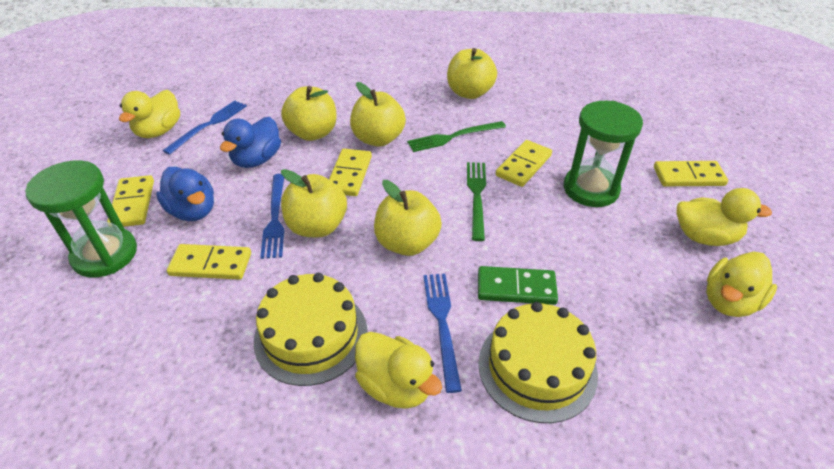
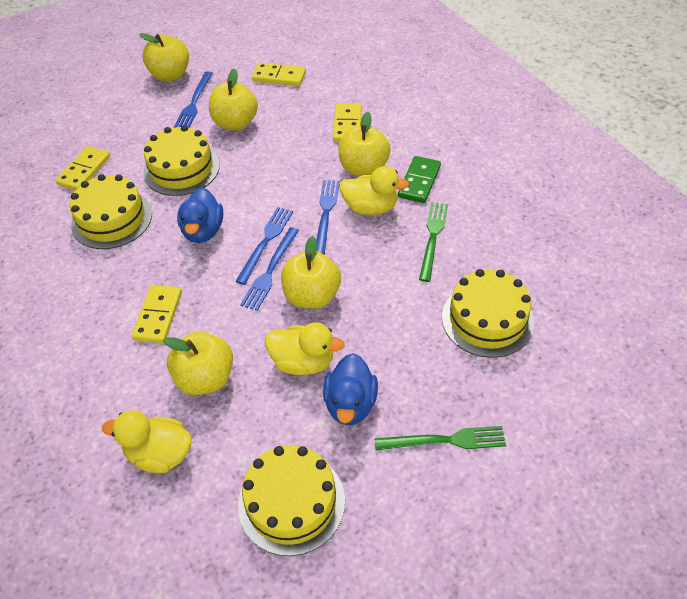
blue fork: 3 -> 4
green hourglass: 2 -> 0
yellow cake: 2 -> 4
yellow domino: 5 -> 4
yellow duck: 4 -> 3

